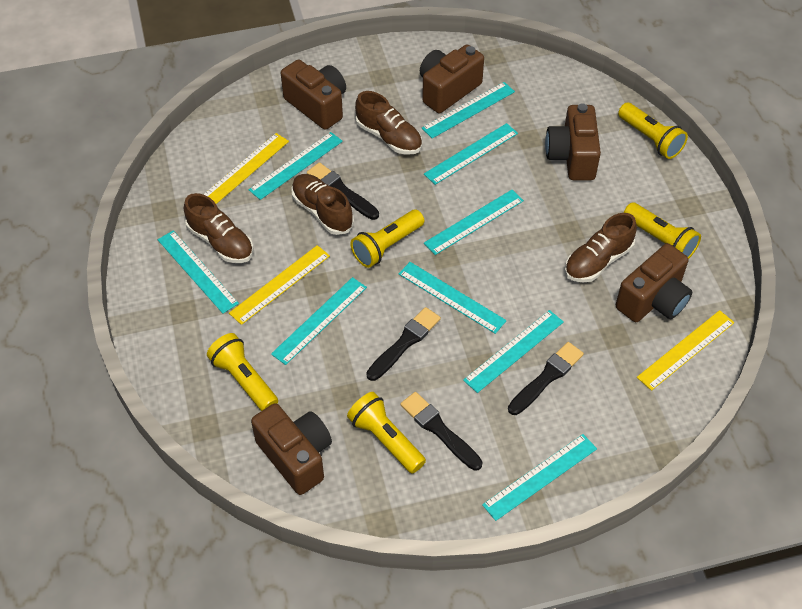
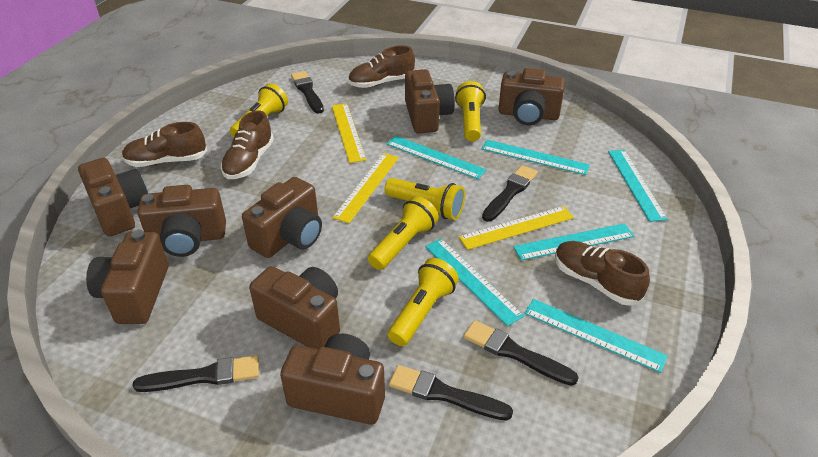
black brush: 4 -> 5
brown camera: 5 -> 8
turquoise ruler: 9 -> 6

